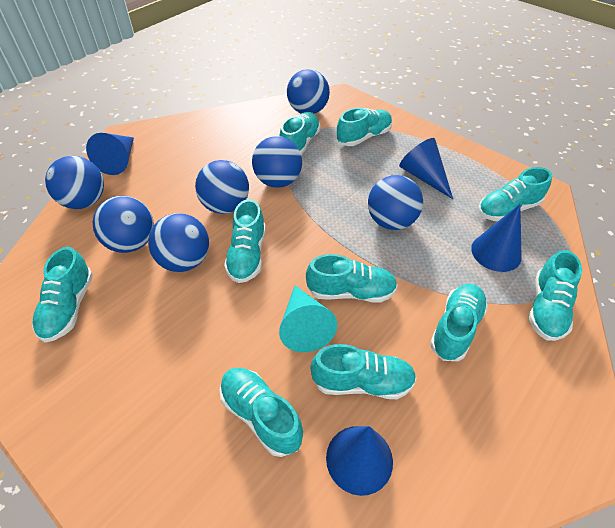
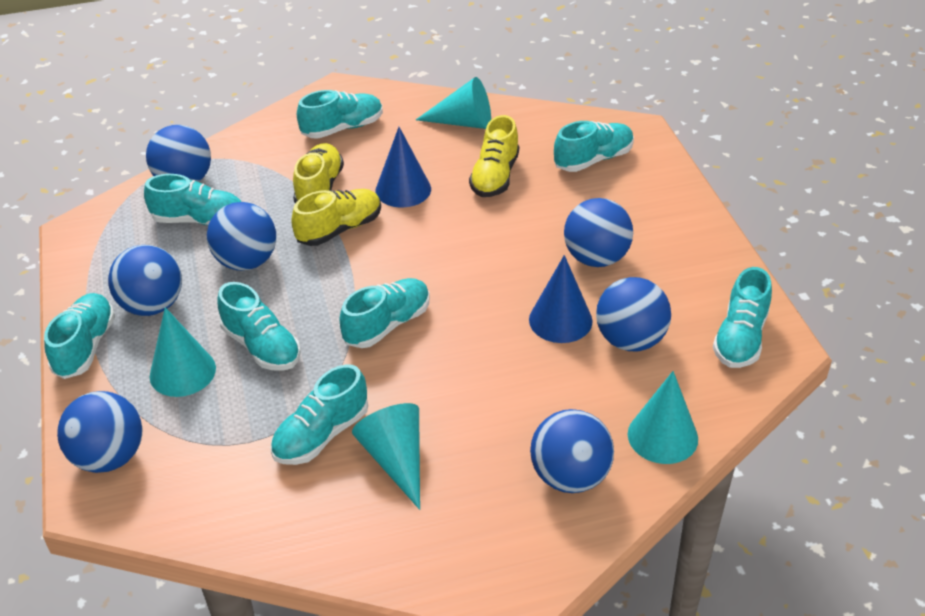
blue cone: 4 -> 2
turquoise cone: 1 -> 4
turquoise shoe: 10 -> 8
yellow shoe: 0 -> 3

